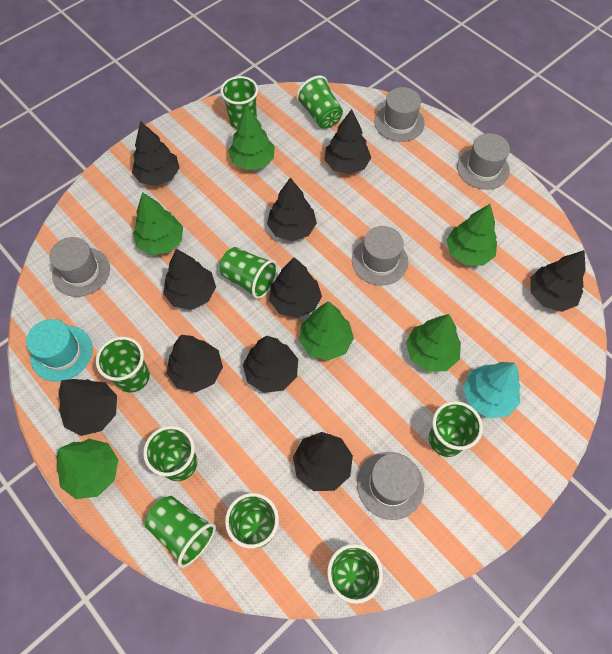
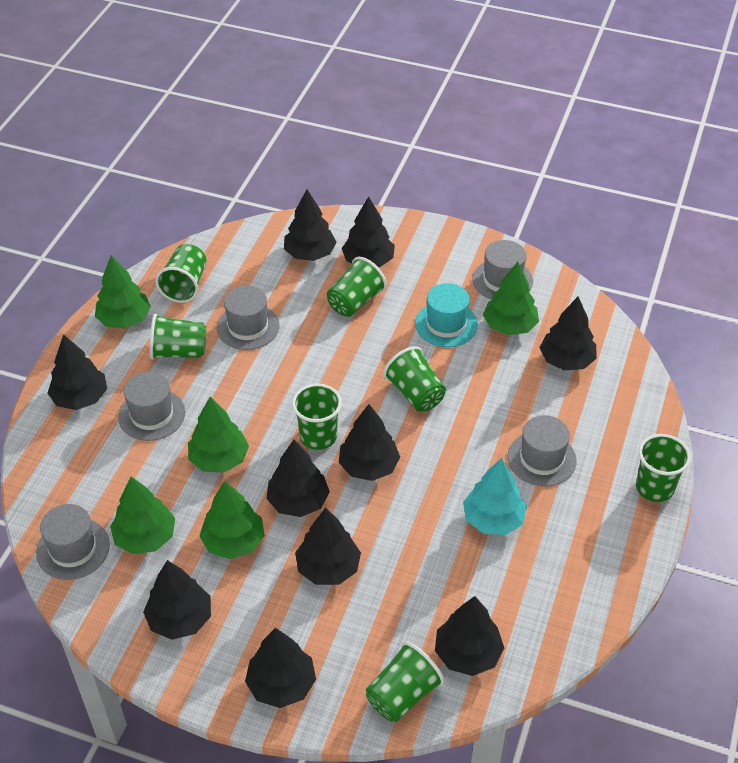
green cup: 9 -> 7
green tree: 6 -> 5

